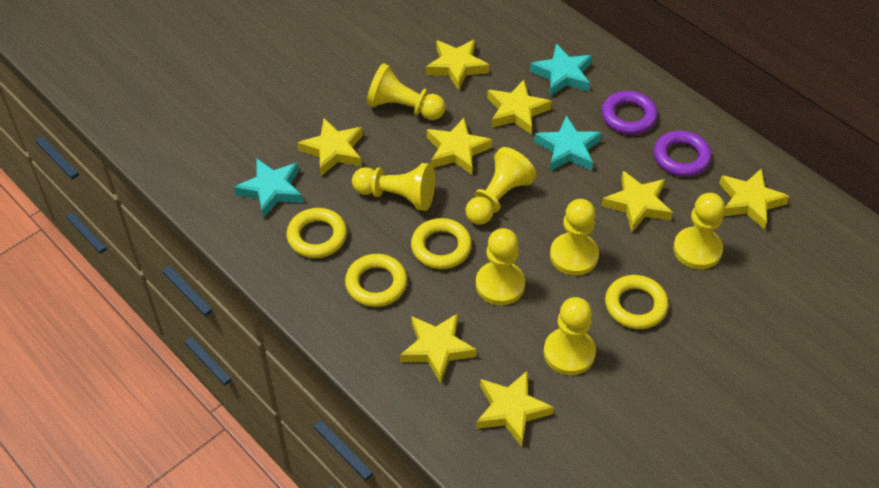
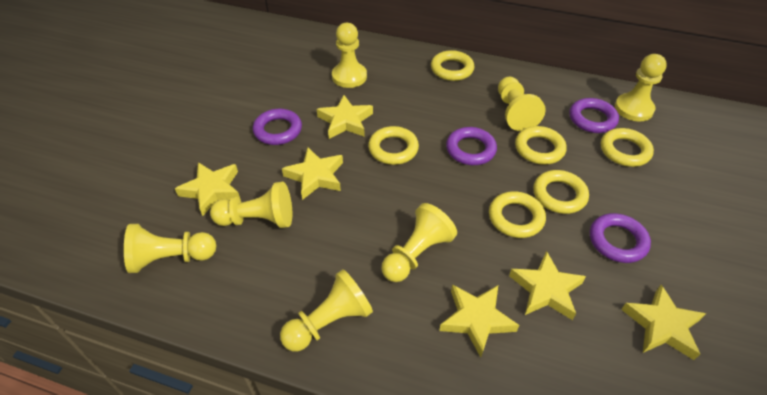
purple ring: 2 -> 4
turquoise star: 3 -> 0
yellow ring: 4 -> 6
yellow star: 8 -> 6

